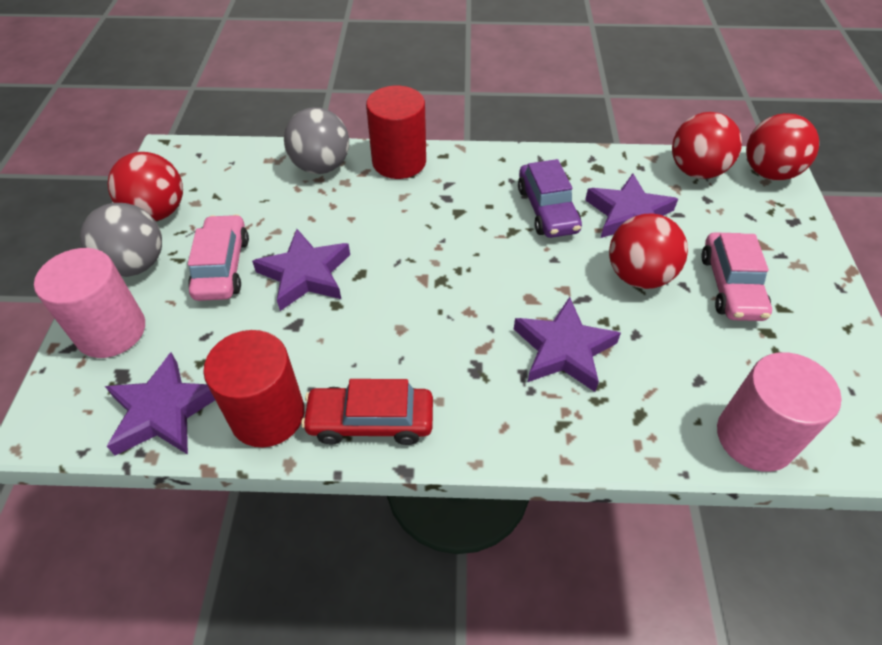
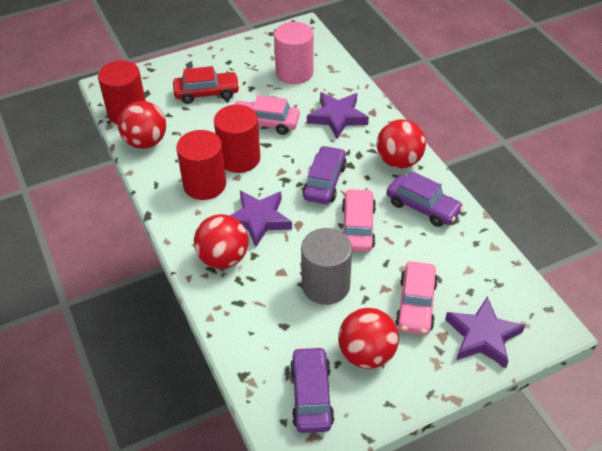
grey ball: 2 -> 0
grey cylinder: 0 -> 1
pink car: 2 -> 3
pink cylinder: 2 -> 1
purple car: 1 -> 3
purple star: 4 -> 3
red cylinder: 2 -> 3

